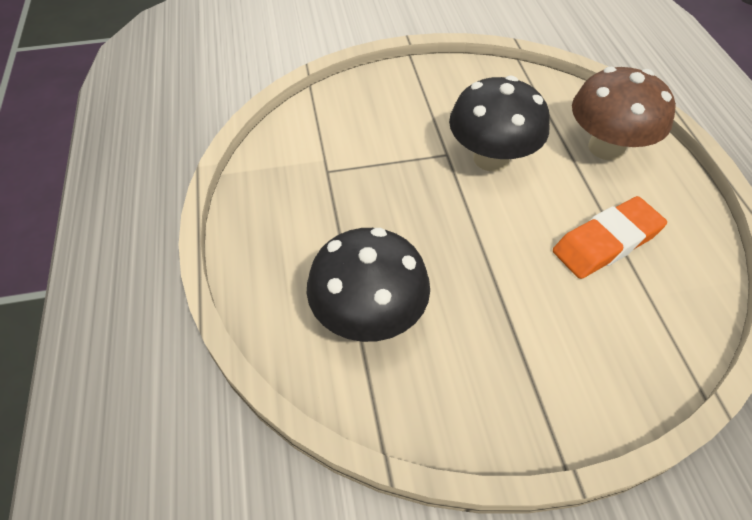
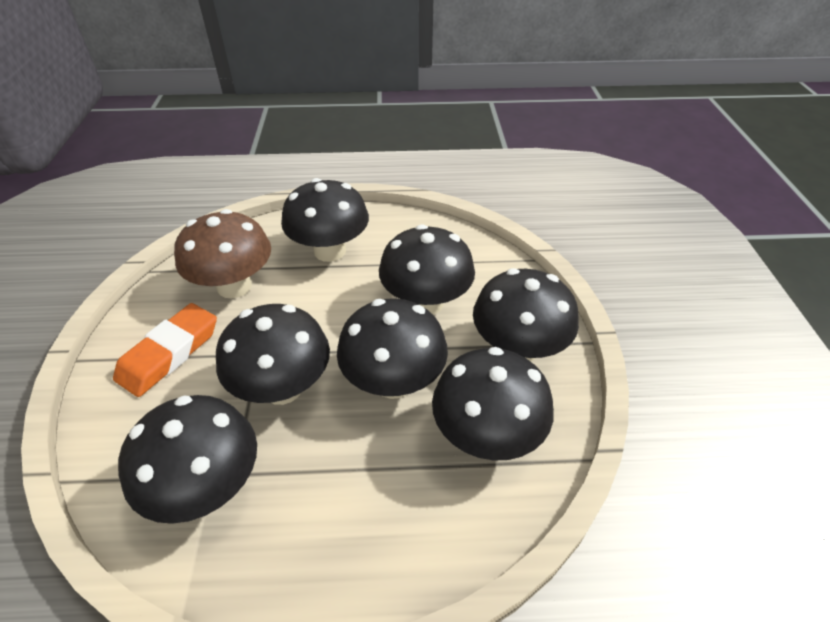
black mushroom: 2 -> 7

